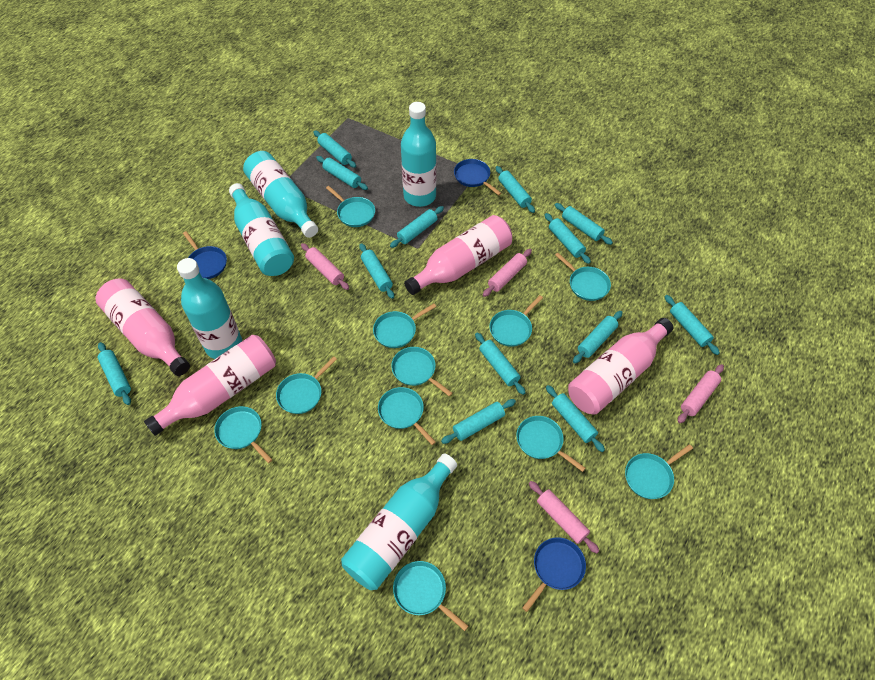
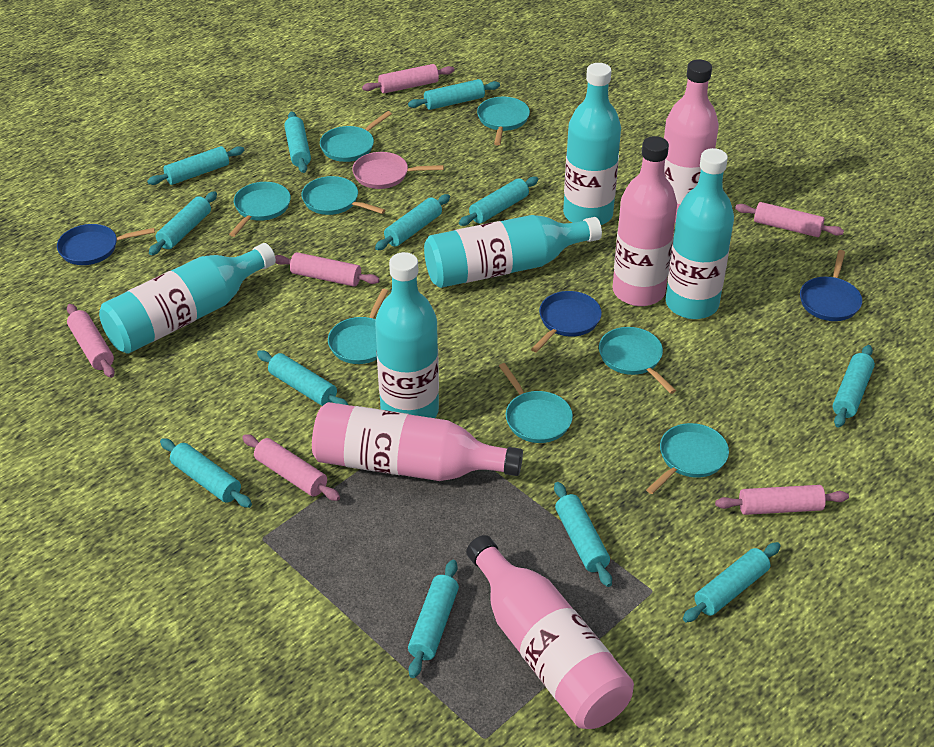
pink pan: 0 -> 1
pink rolling pin: 4 -> 6
turquoise pan: 11 -> 8
turquoise rolling pin: 13 -> 12

